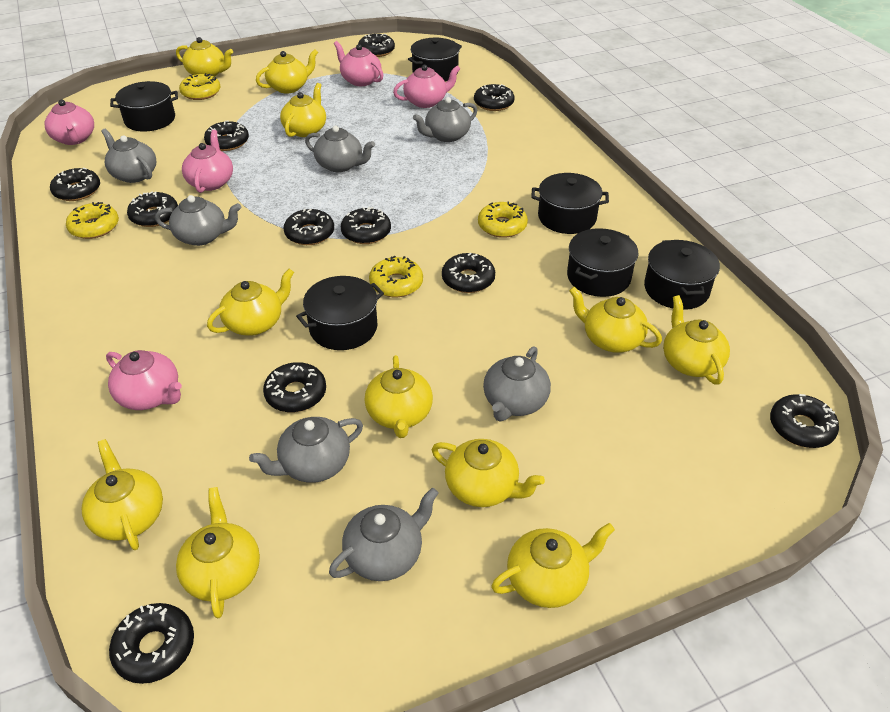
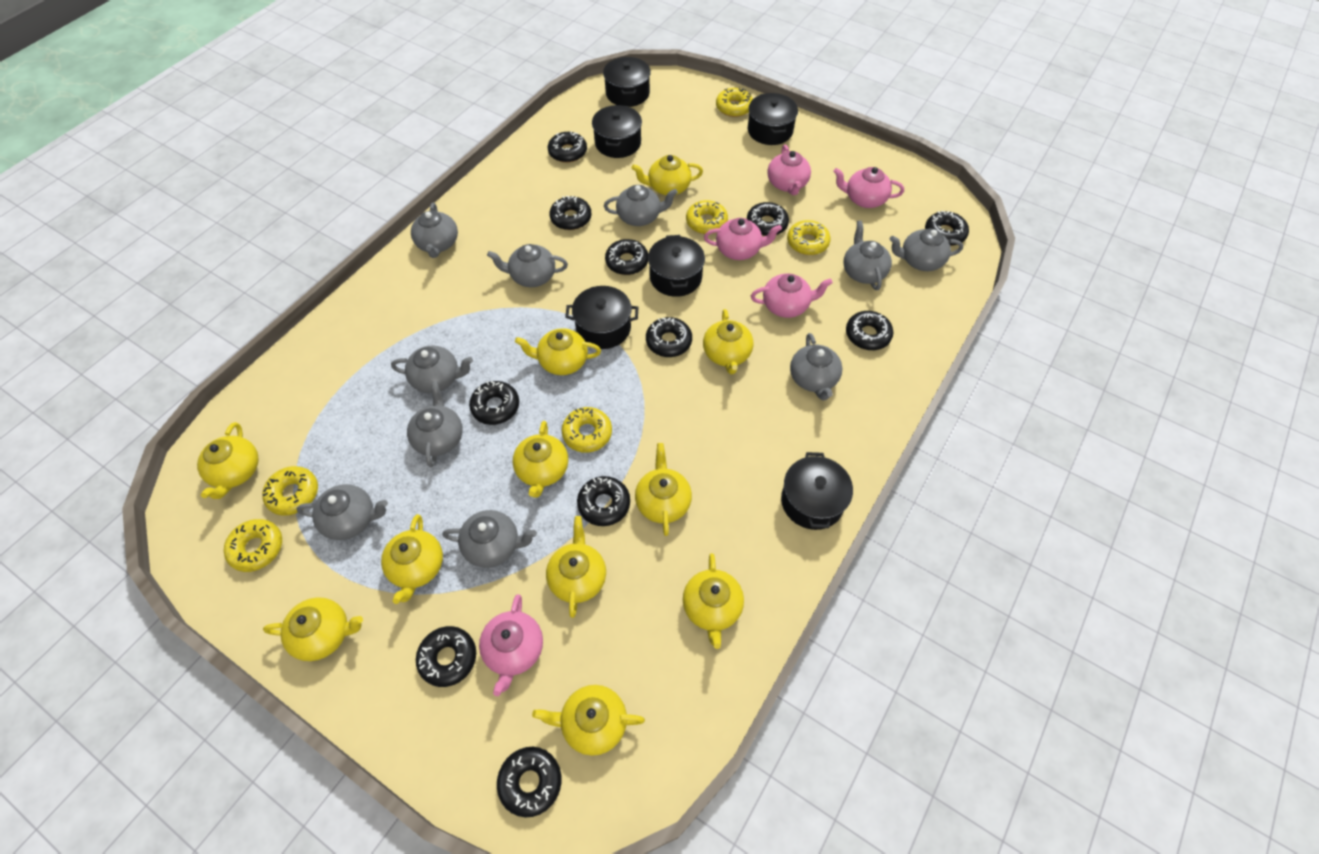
grey teapot: 7 -> 10
yellow donut: 4 -> 6

